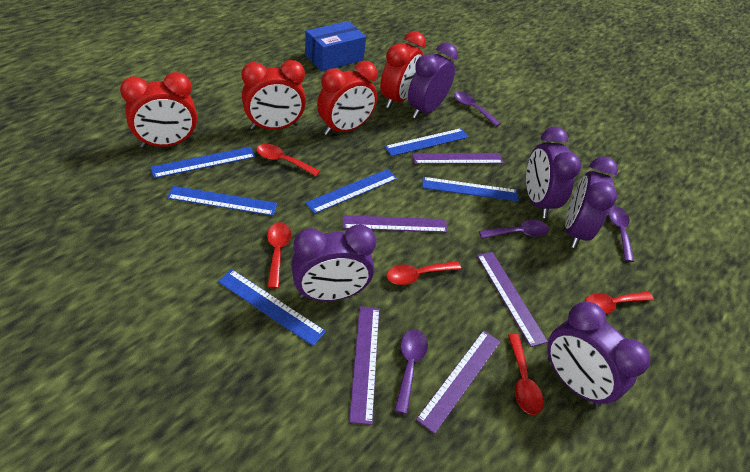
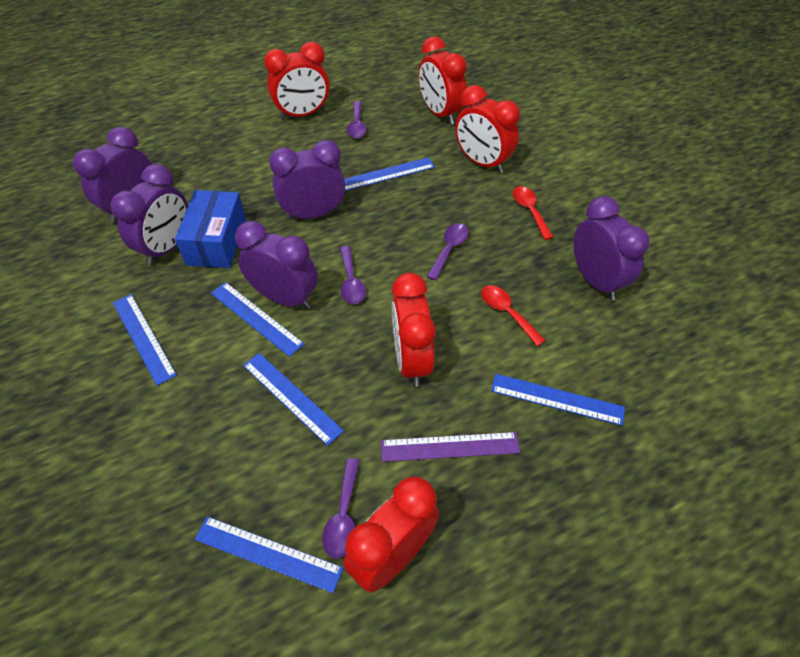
purple ruler: 5 -> 1
red clock: 4 -> 5
red spoon: 5 -> 2

